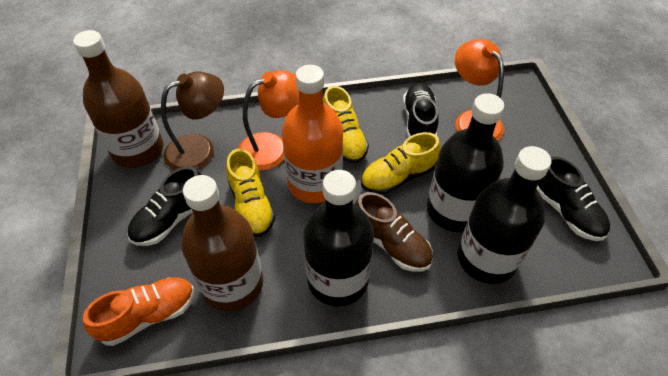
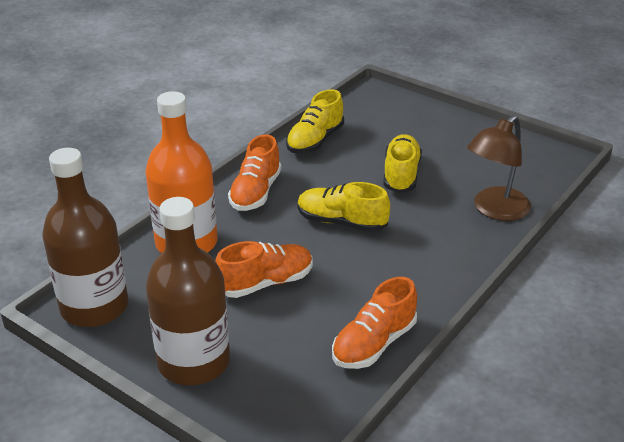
black bottle: 3 -> 0
black shoe: 3 -> 0
brown shoe: 1 -> 0
orange lamp: 2 -> 0
orange shoe: 1 -> 3

